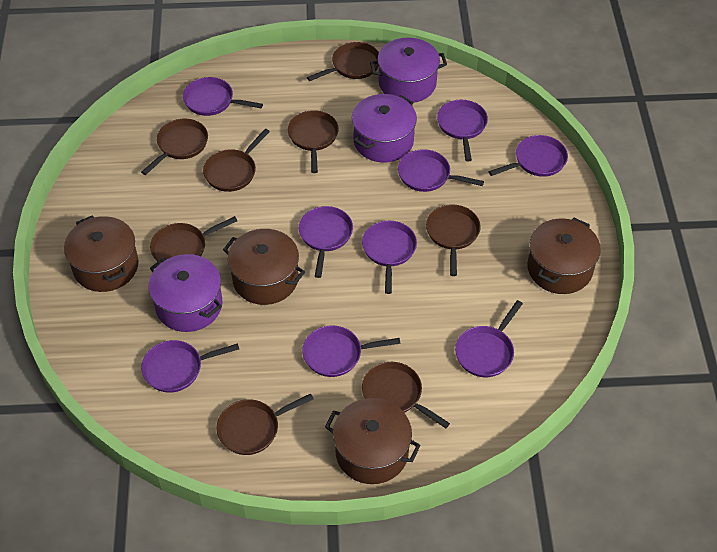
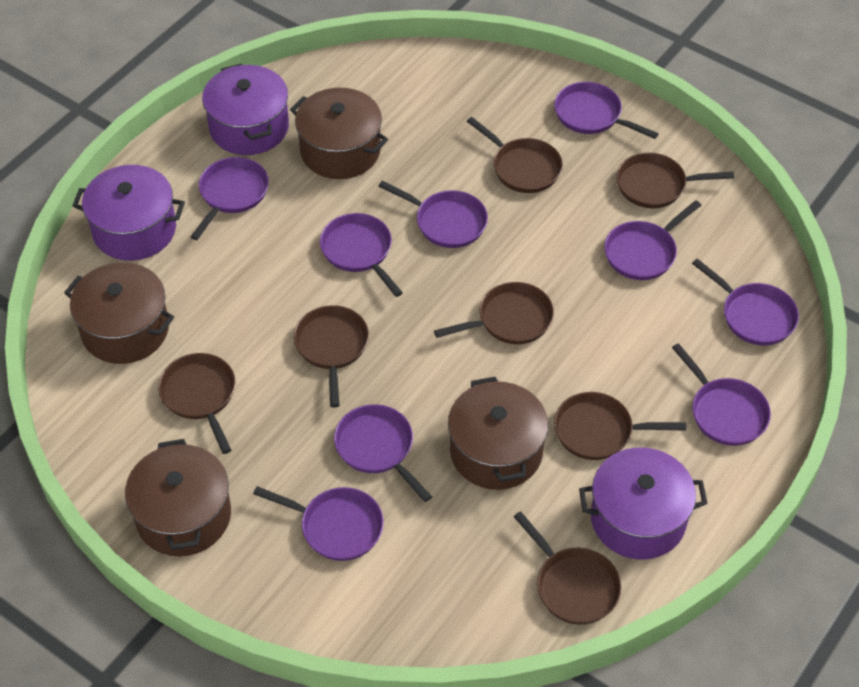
brown pan: 8 -> 7

